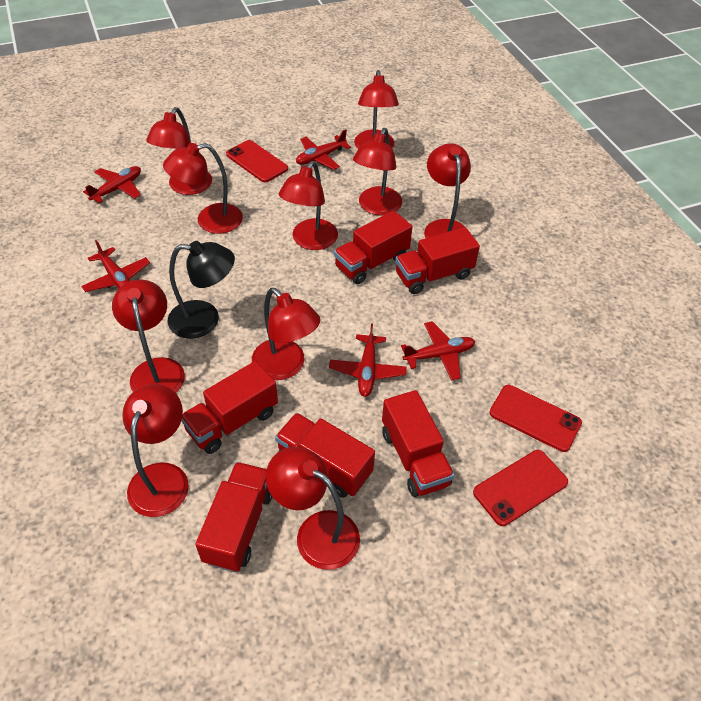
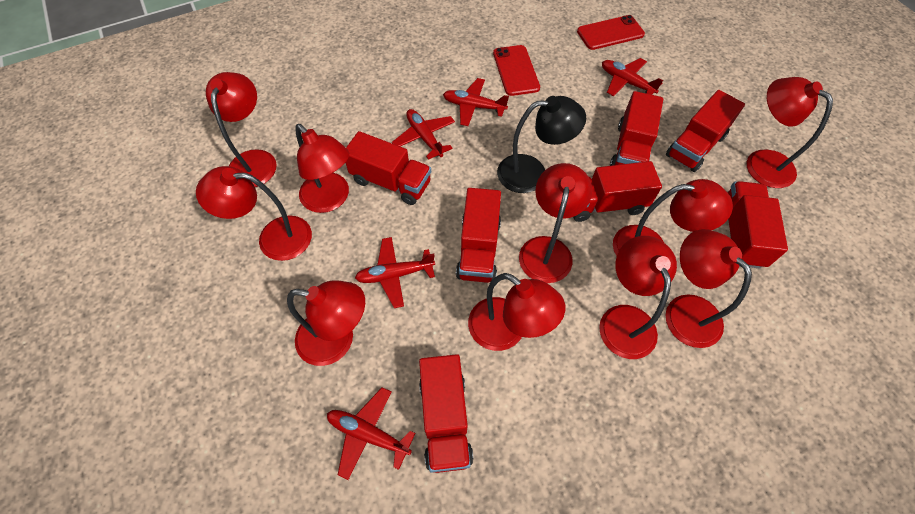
red phone: 3 -> 2
red truck: 6 -> 7

